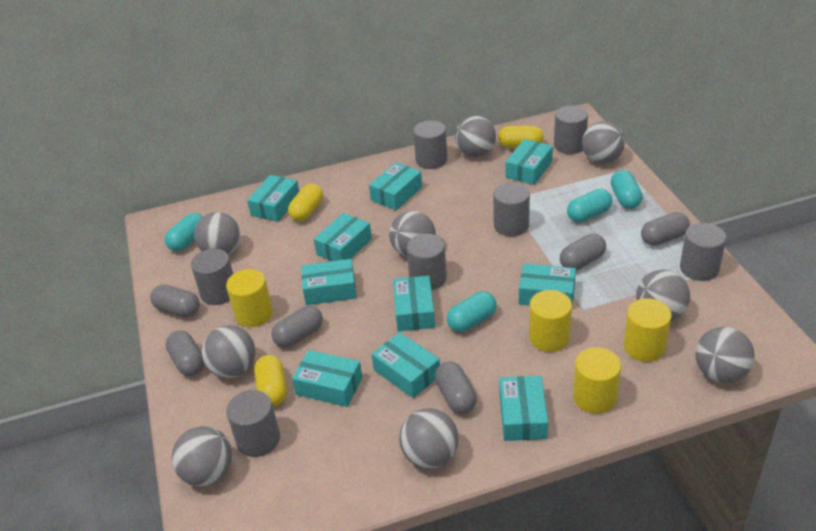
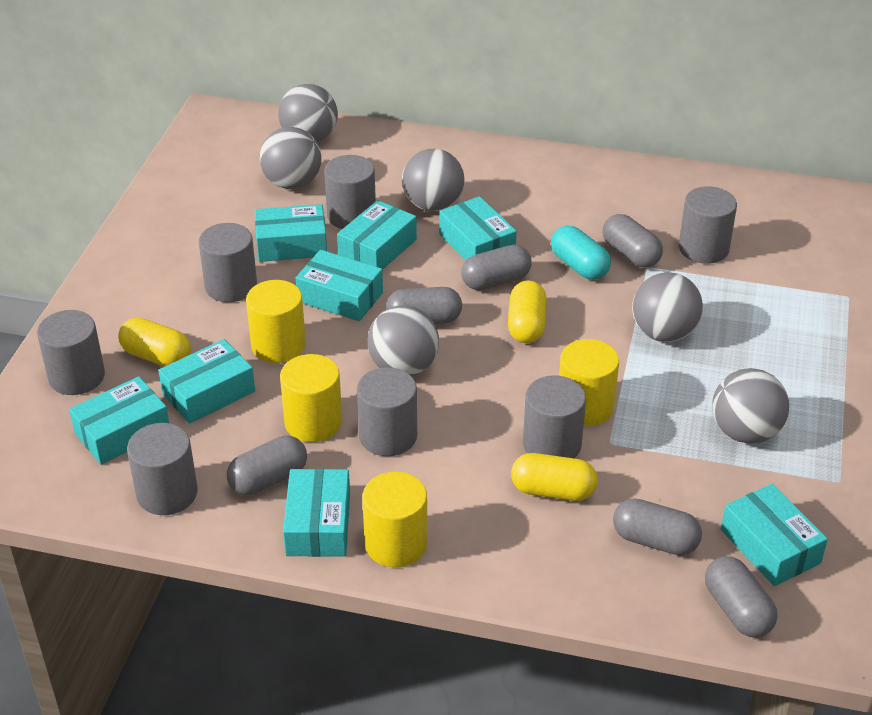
grey ball: 9 -> 6
turquoise box: 10 -> 8
turquoise capsule: 4 -> 1

